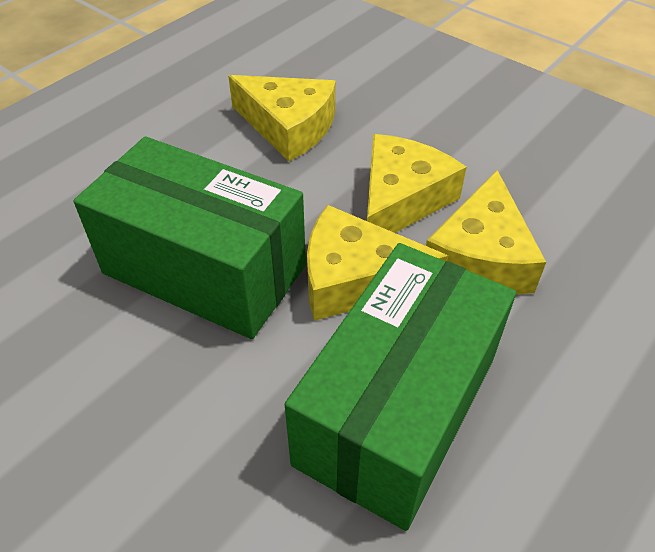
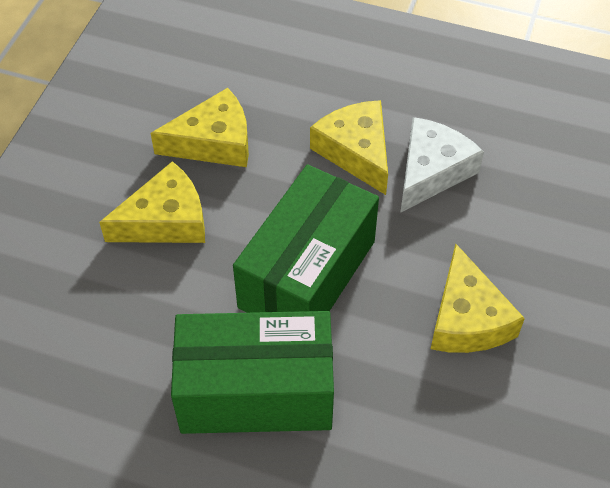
white cheese: 0 -> 1

